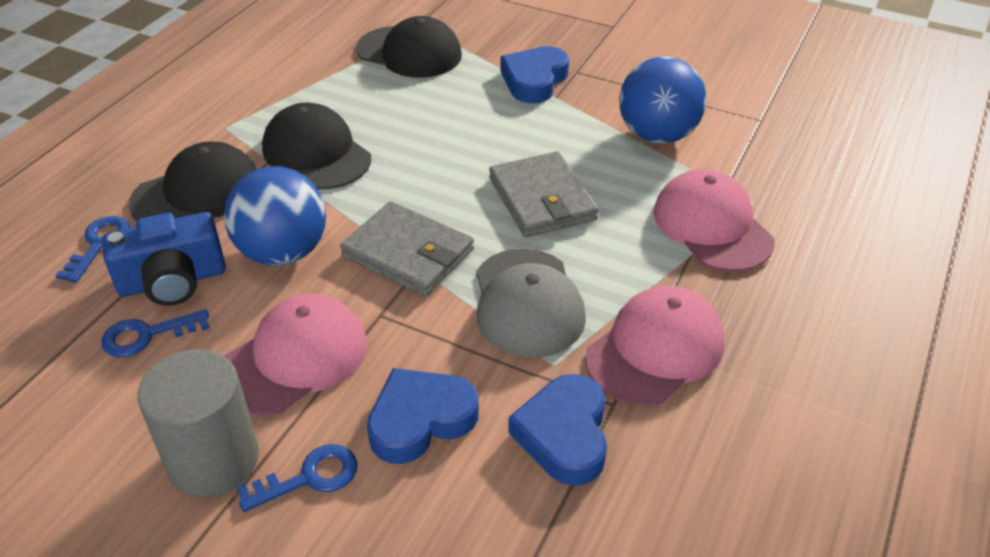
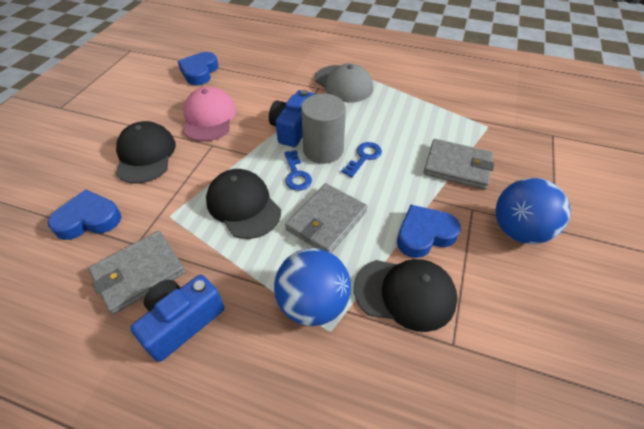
blue camera: 1 -> 2
blue key: 3 -> 2
grey wallet: 2 -> 3
pink cap: 3 -> 1

